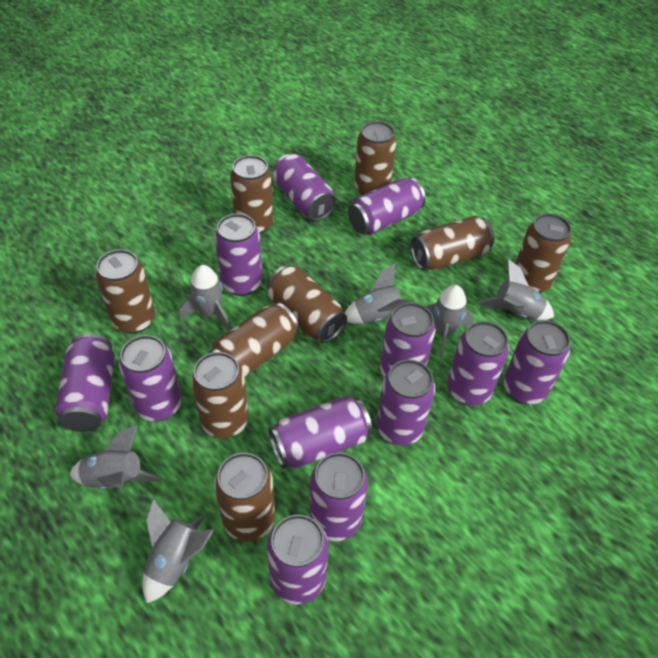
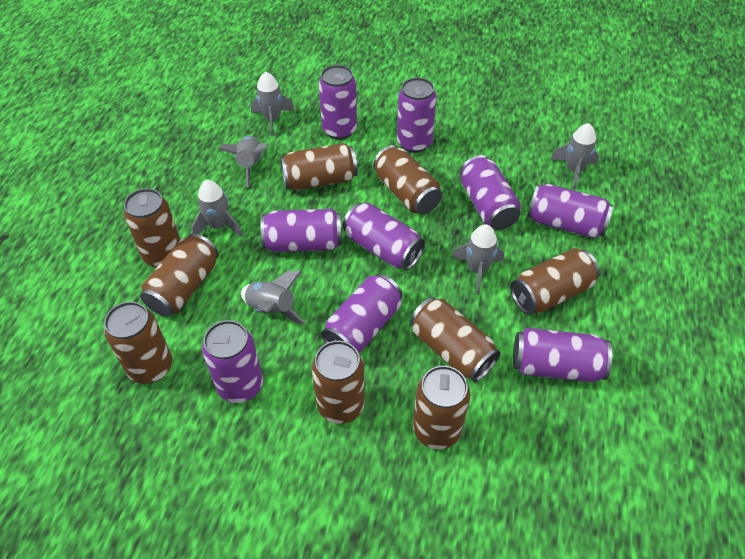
purple can: 12 -> 9

